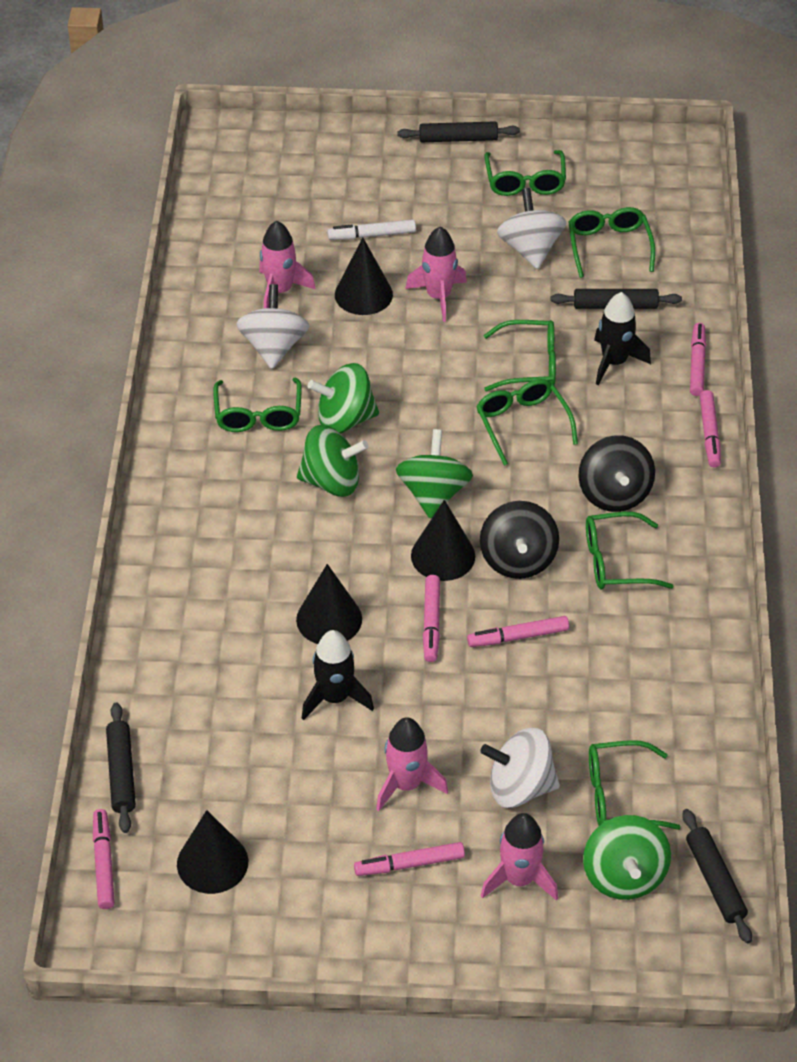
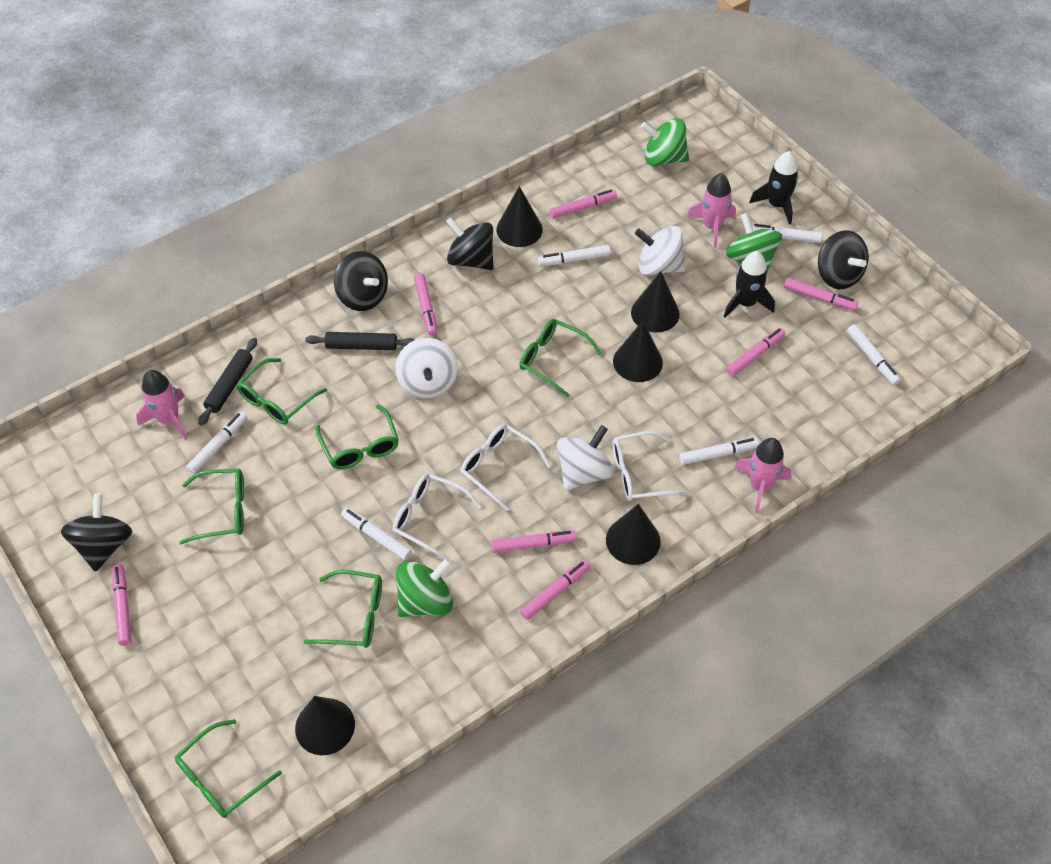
black cone: 4 -> 5
black rolling pin: 4 -> 2
black spinning top: 2 -> 4
green glasses: 7 -> 6
green spinning top: 4 -> 3
pink marker: 6 -> 7
pink rocket: 4 -> 3
white glasses: 0 -> 3
white marker: 1 -> 6

